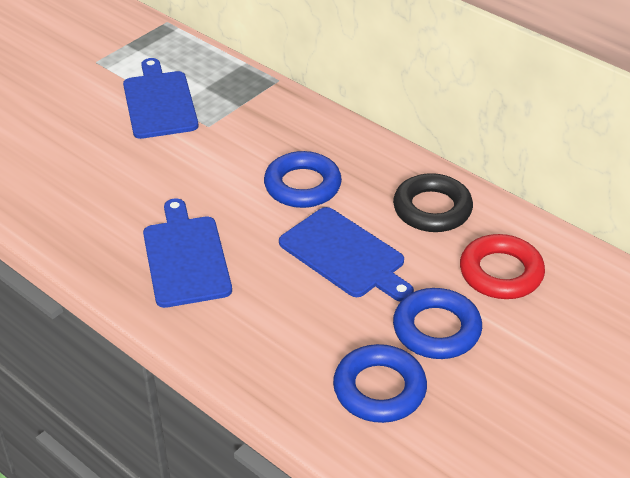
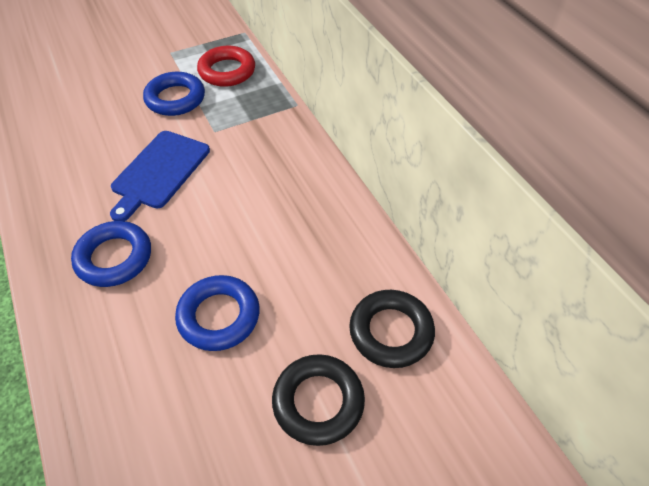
black ring: 1 -> 2
blue cutting board: 3 -> 1

